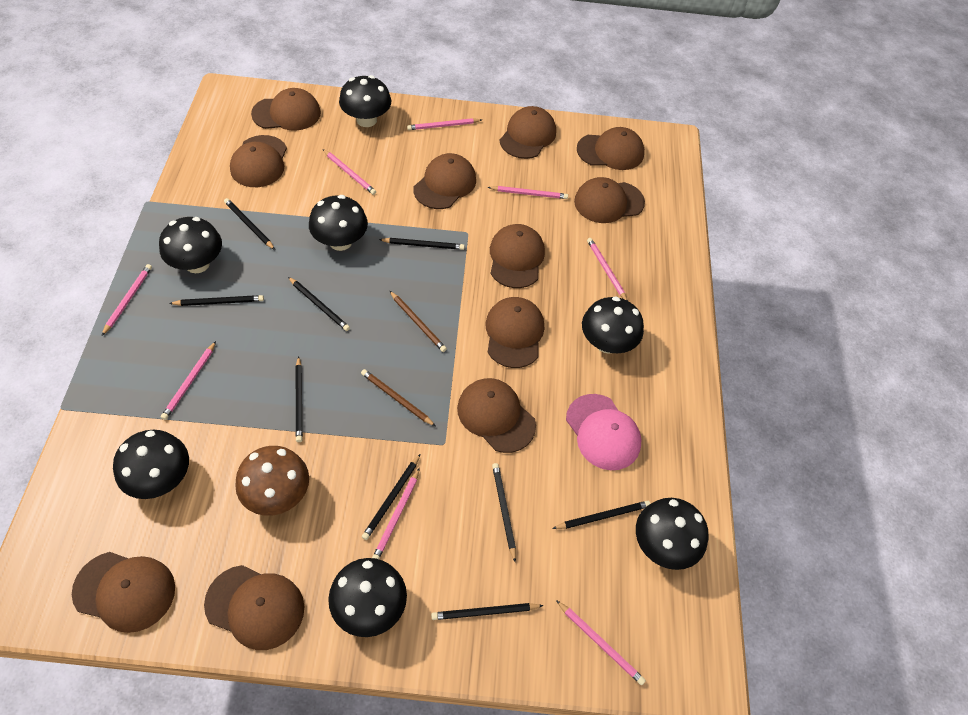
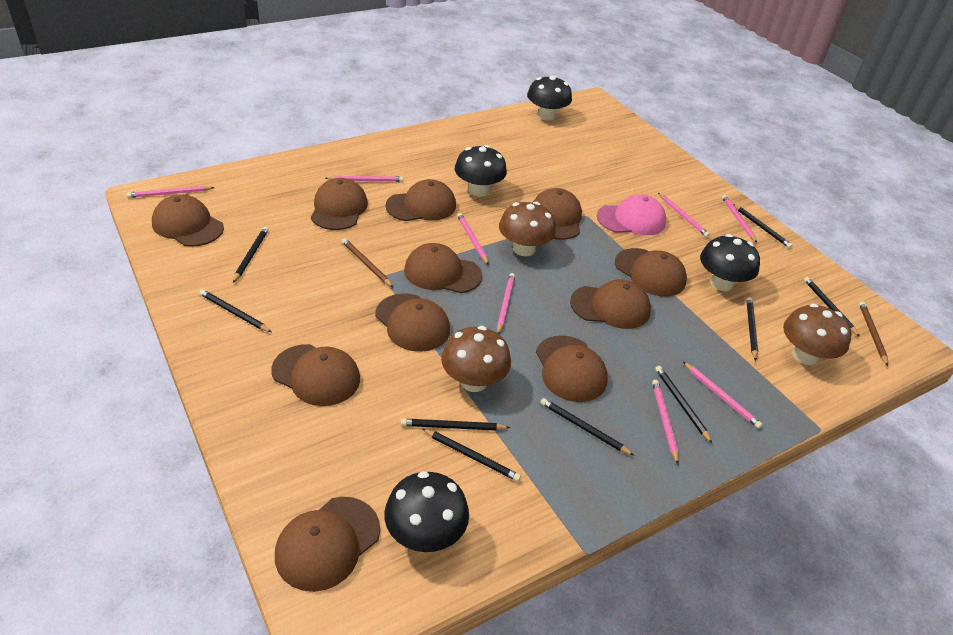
black mushroom: 7 -> 4
brown mushroom: 1 -> 3

